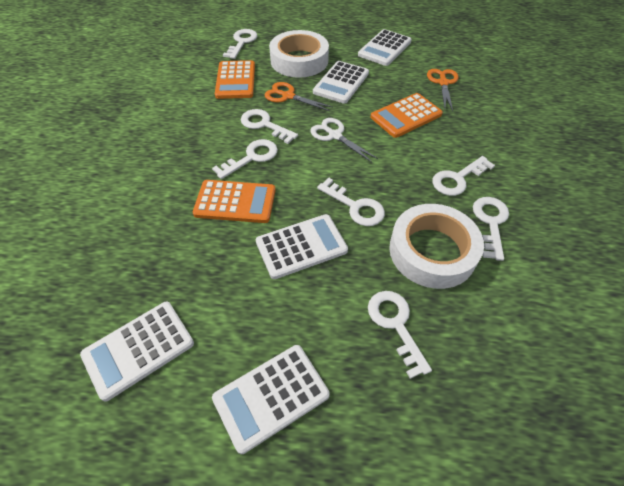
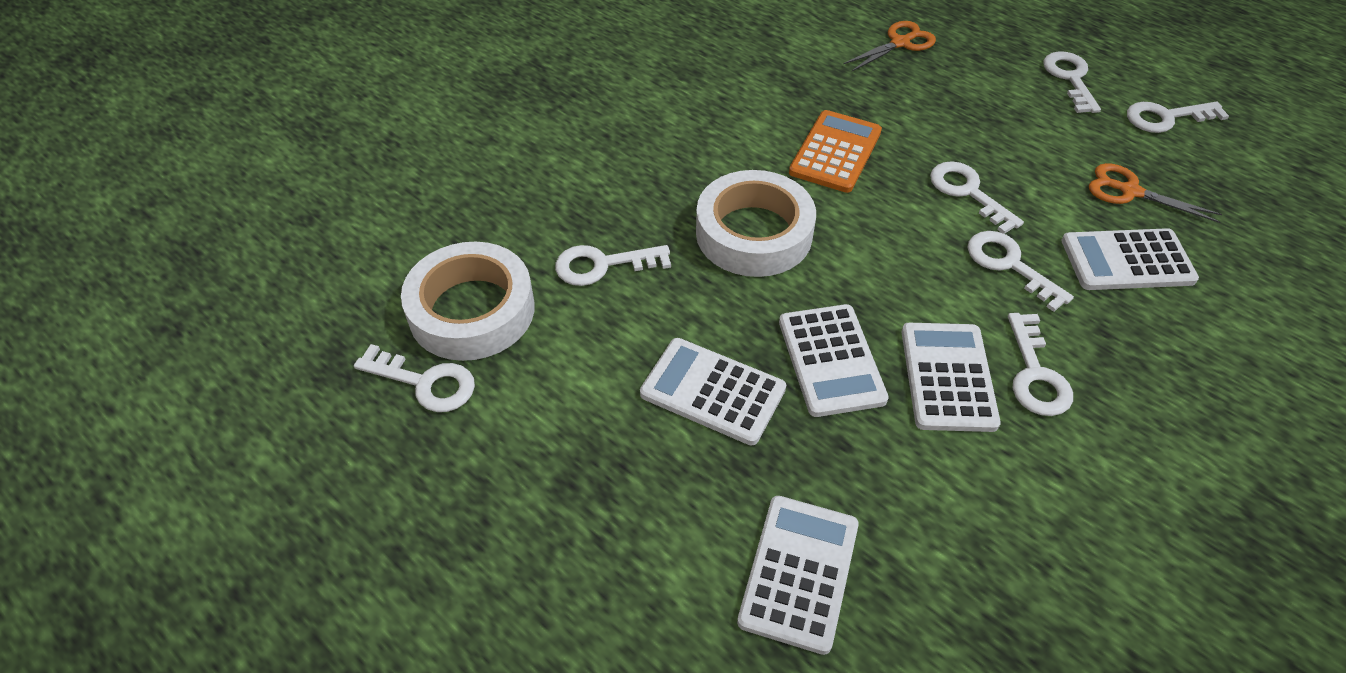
orange calculator: 3 -> 1
white scissors: 1 -> 0

